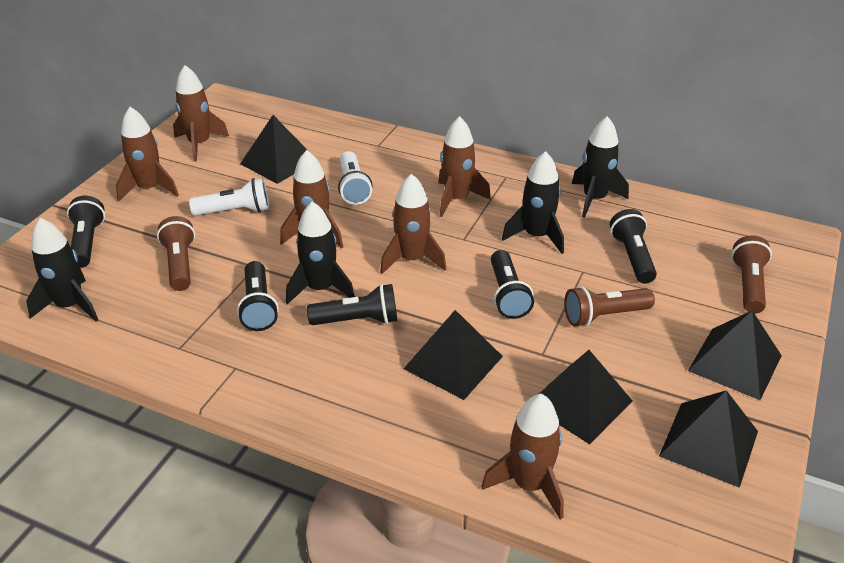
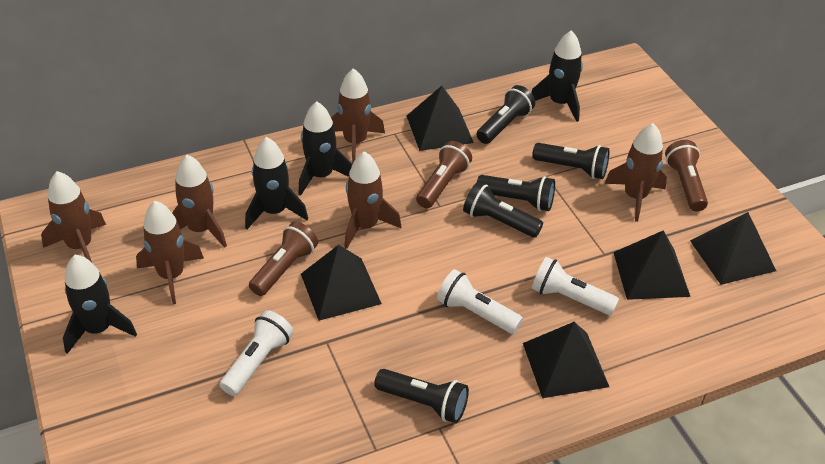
white flashlight: 2 -> 3

